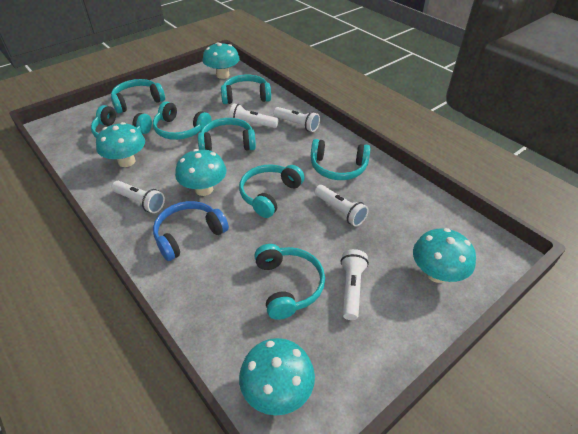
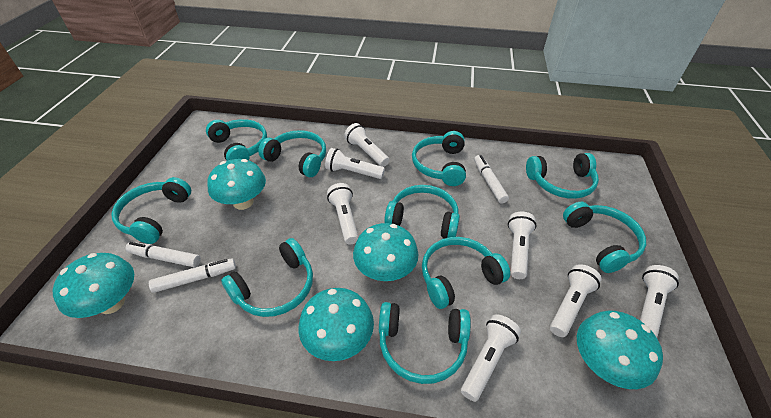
blue headphones: 1 -> 0
turquoise headphones: 8 -> 10
white flashlight: 5 -> 7
white marker: 0 -> 3

